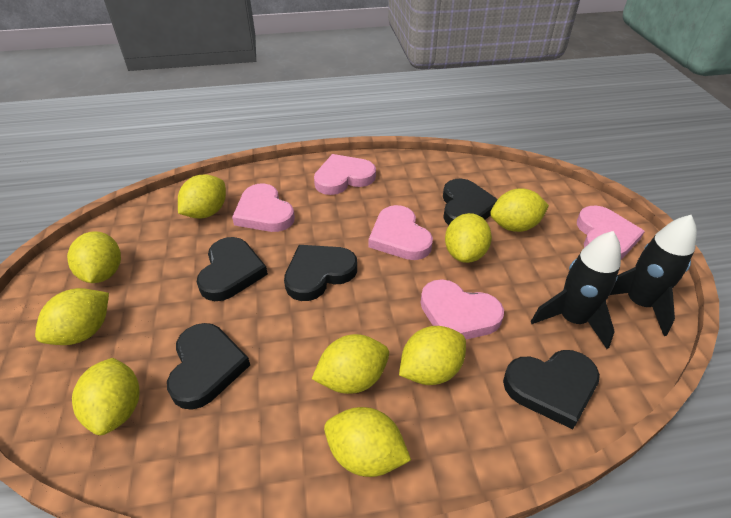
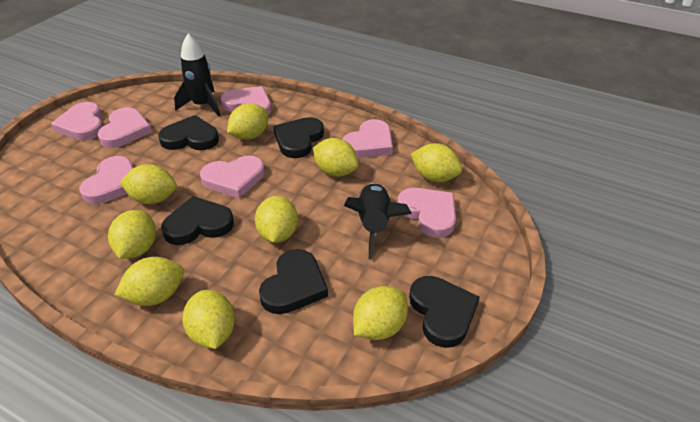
pink heart: 5 -> 7

